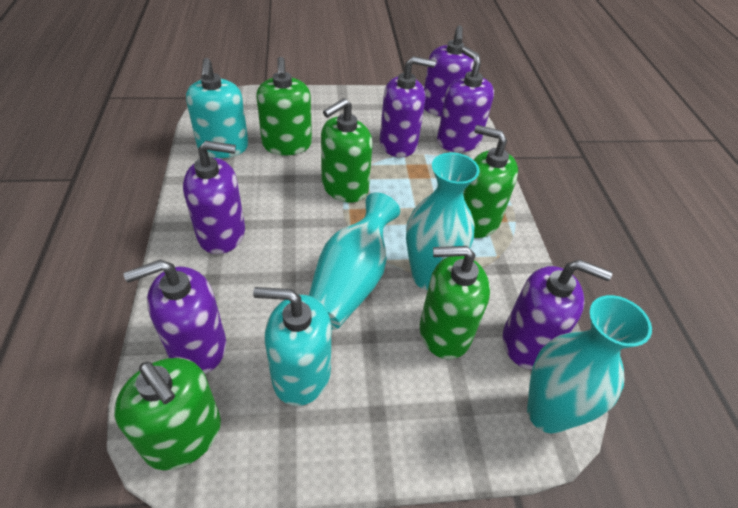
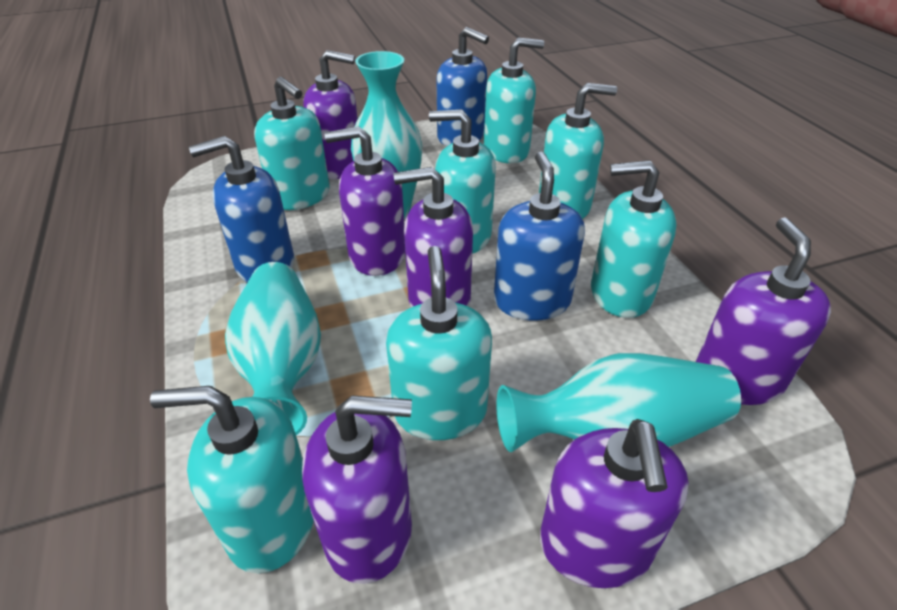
blue soap dispenser: 0 -> 3
green soap dispenser: 5 -> 0
turquoise soap dispenser: 2 -> 7

